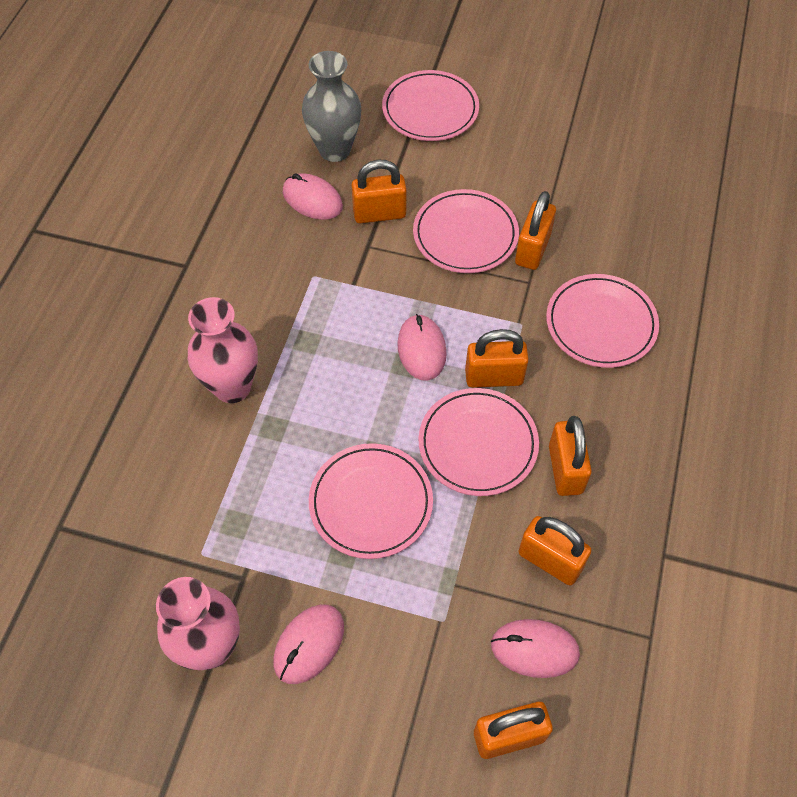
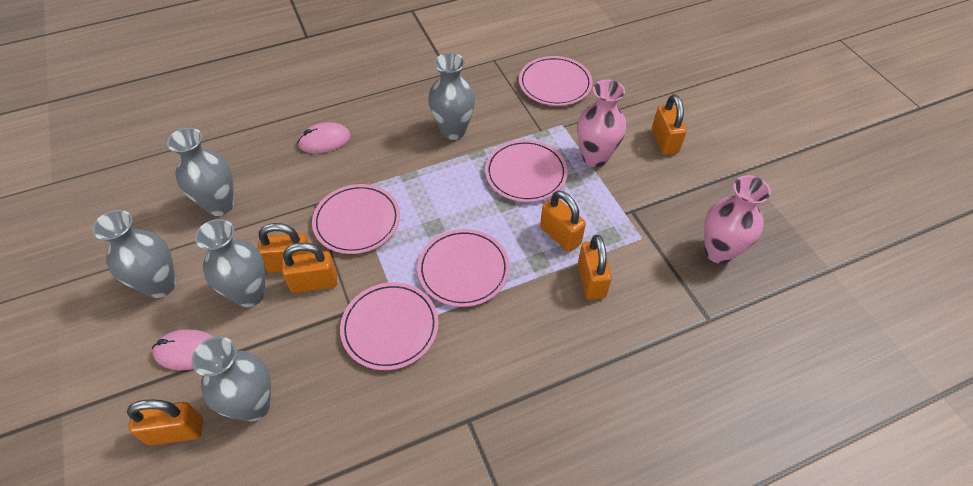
grey vase: 1 -> 5
pink mouse: 4 -> 2

